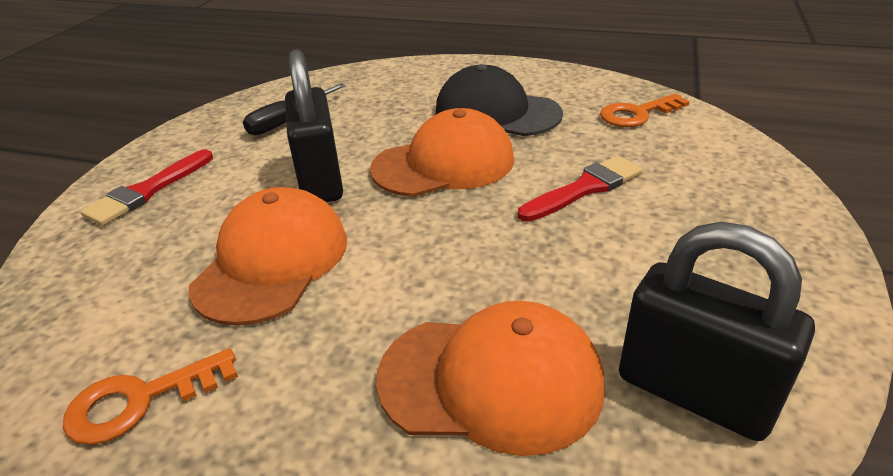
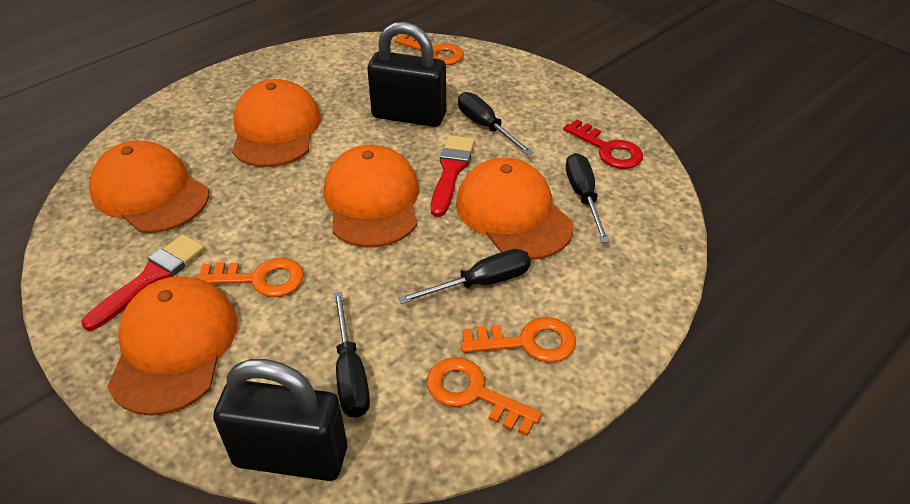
black cap: 1 -> 0
black screwdriver: 1 -> 4
orange cap: 3 -> 5
orange key: 2 -> 4
red key: 0 -> 1

